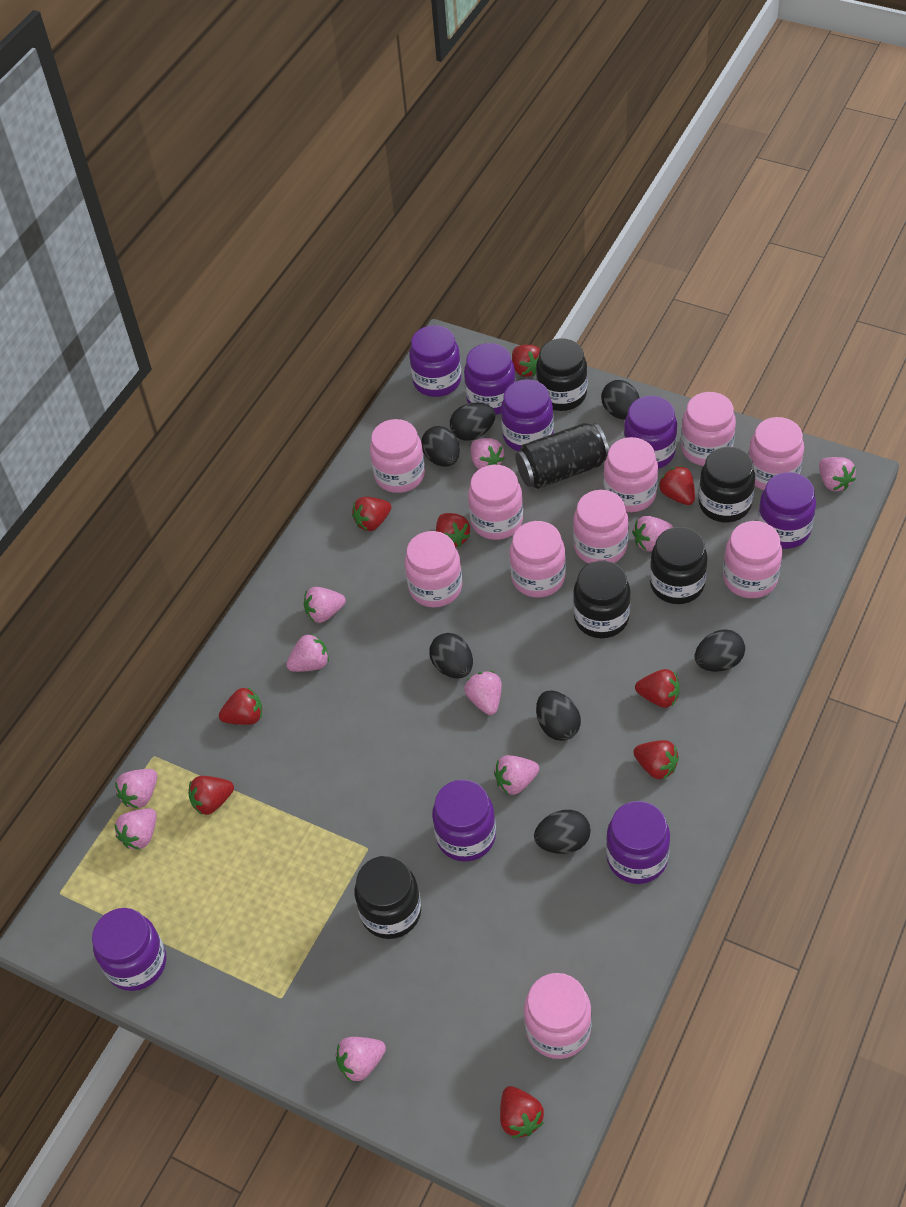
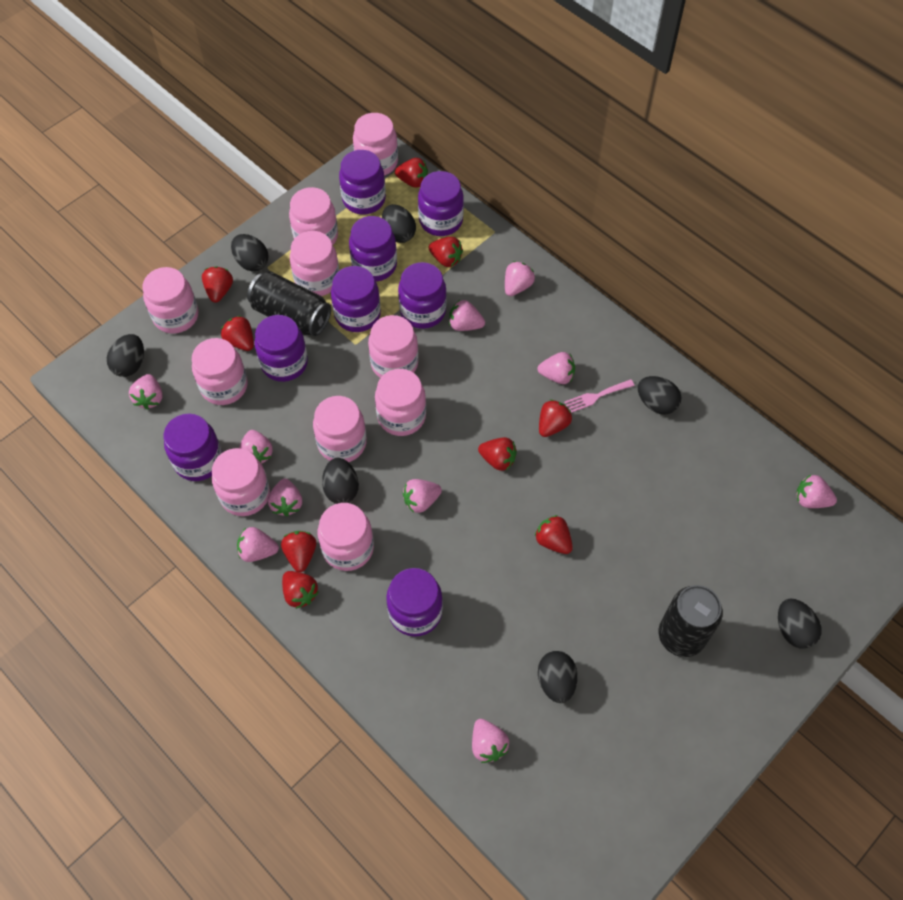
black can: 1 -> 2
black jar: 5 -> 0
pink fork: 0 -> 1

